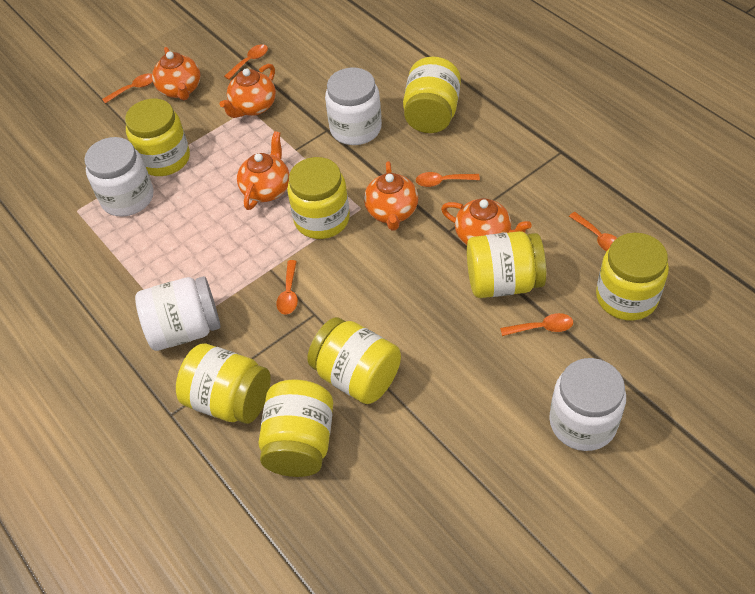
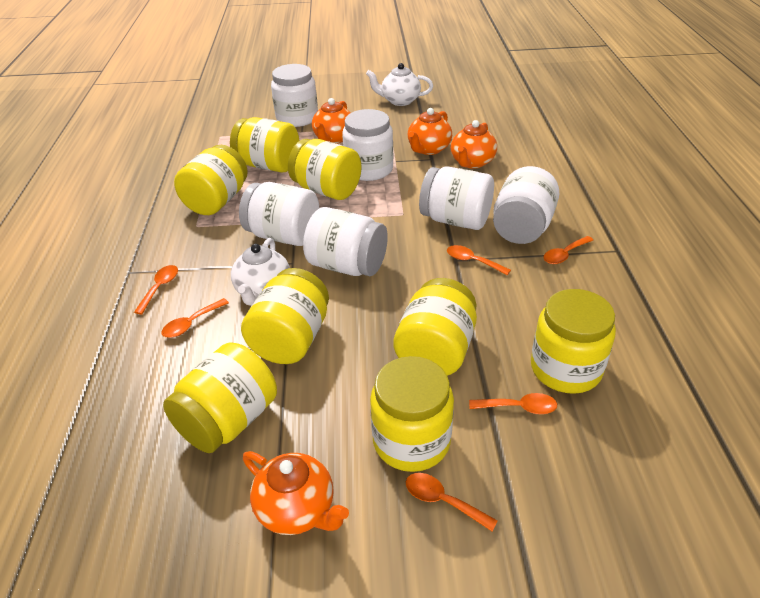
orange teapot: 5 -> 4
white jar: 4 -> 6
white teapot: 0 -> 2

